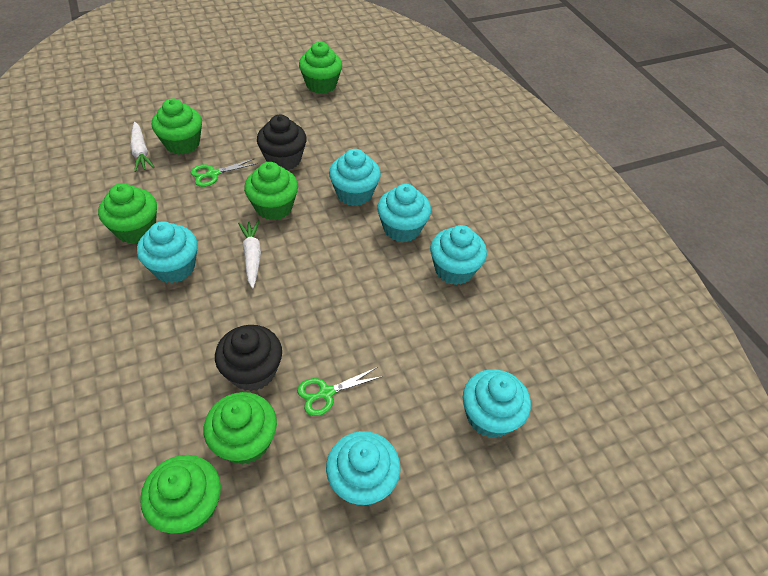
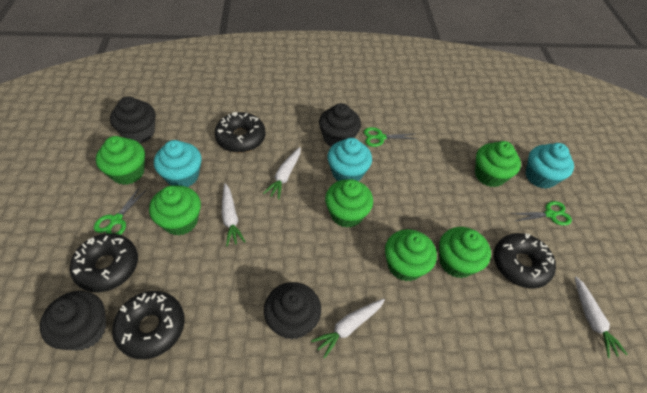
black cupcake: 2 -> 4
black donut: 0 -> 4
green scissors: 2 -> 3
turquoise cupcake: 6 -> 3
white carrot: 2 -> 4

